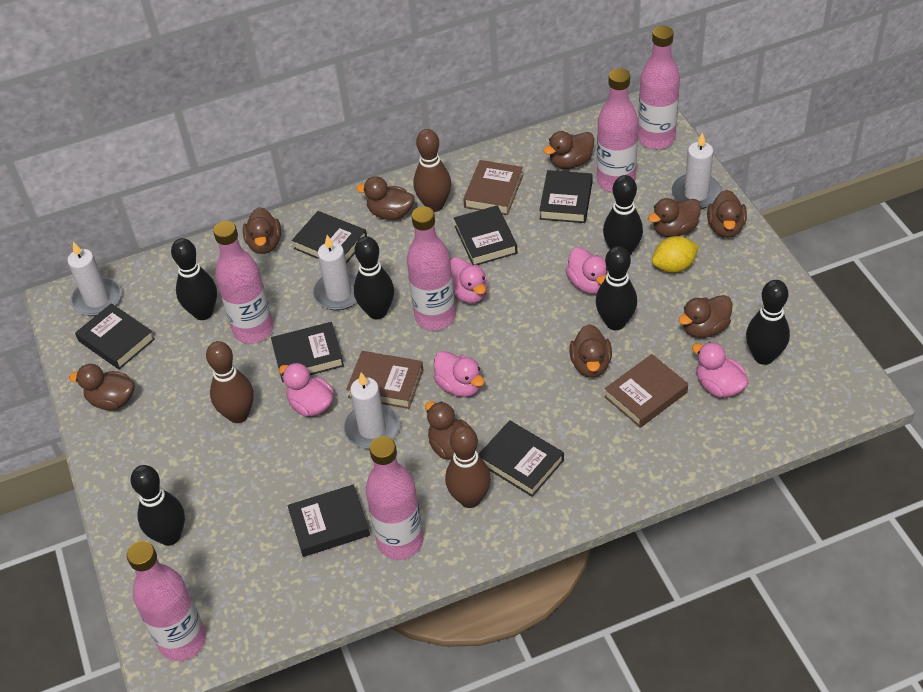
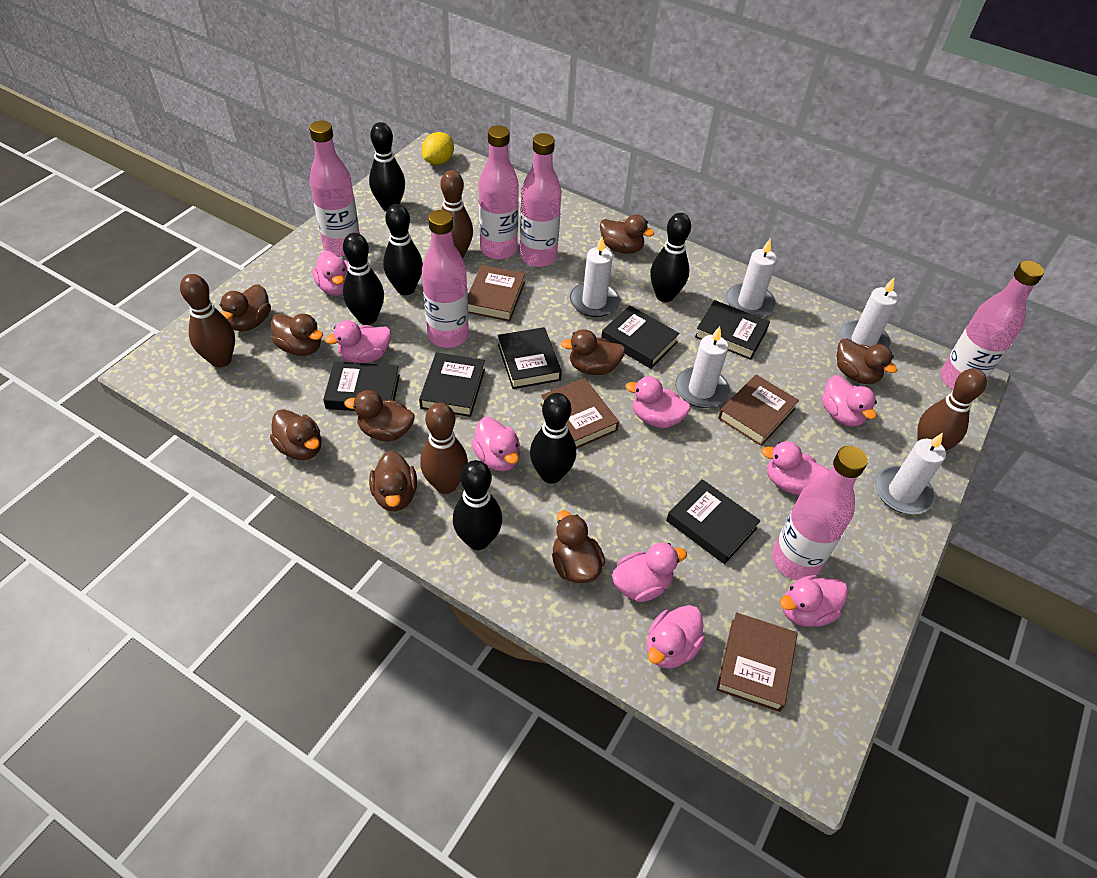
black book: 7 -> 6
brown book: 3 -> 4
brown bowling pin: 3 -> 4
pink duck: 5 -> 9
white candle: 4 -> 5

